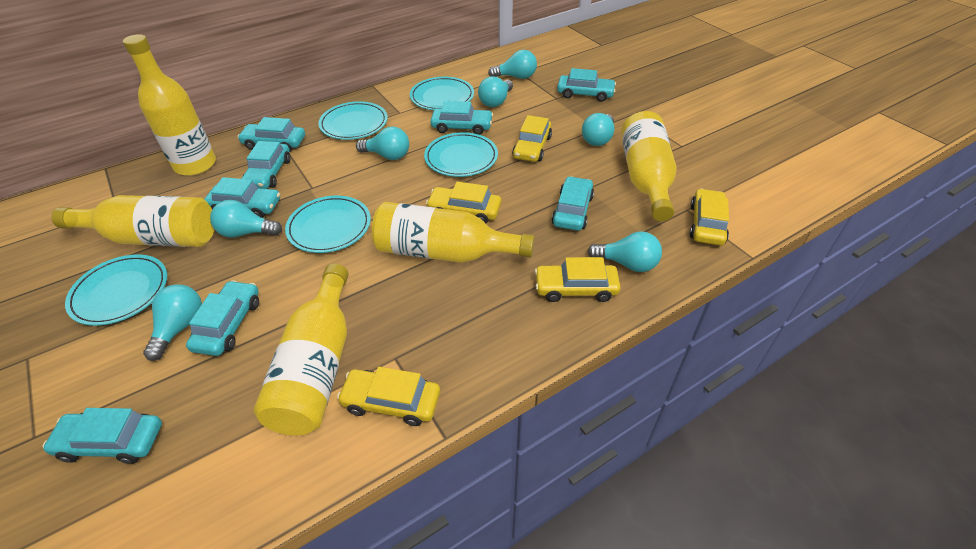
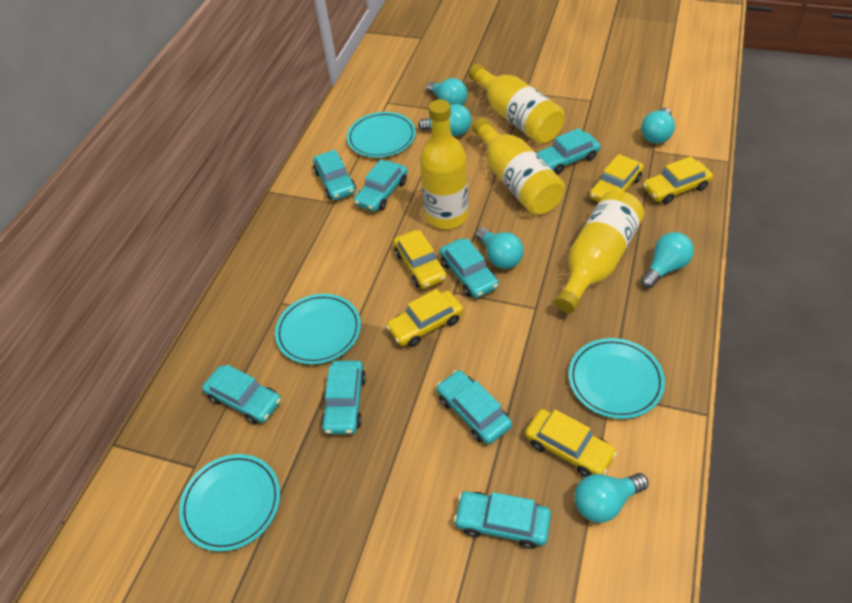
turquoise light bulb: 7 -> 6
turquoise plate: 5 -> 4
yellow bottle: 5 -> 4

